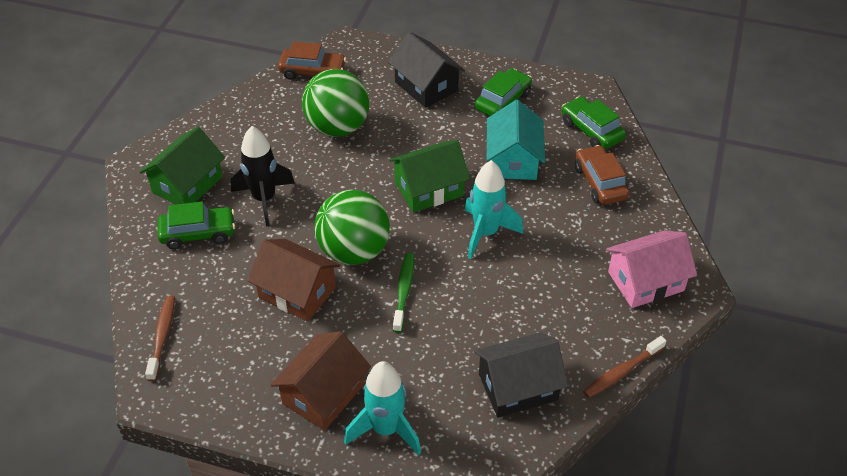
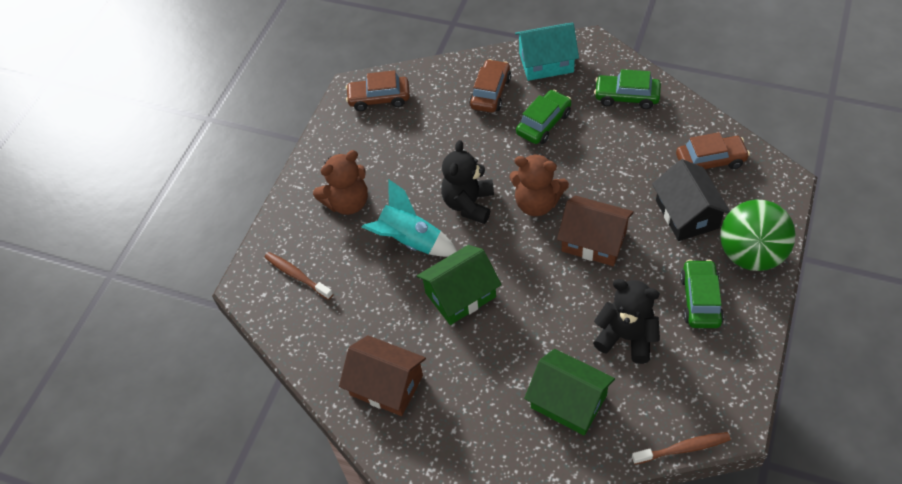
black house: 2 -> 1
black rocket: 1 -> 0
black teddy bear: 0 -> 2
brown car: 2 -> 3
brown teddy bear: 0 -> 2
green ball: 2 -> 1
green toothbrush: 1 -> 0
pink house: 1 -> 0
turquoise rocket: 2 -> 1

